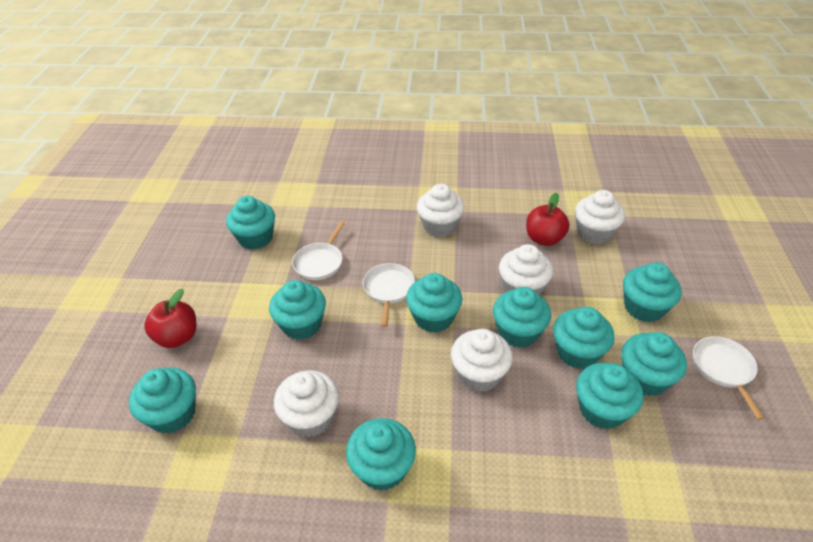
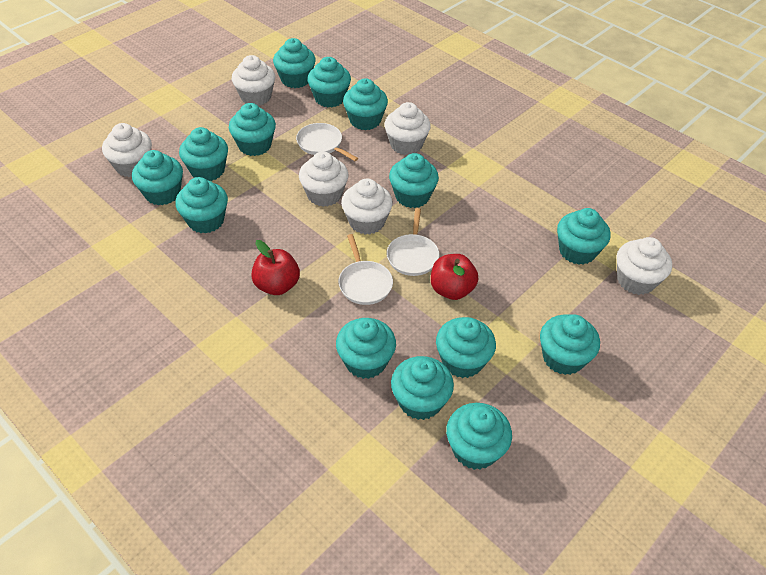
turquoise cupcake: 10 -> 14
white cupcake: 5 -> 6

